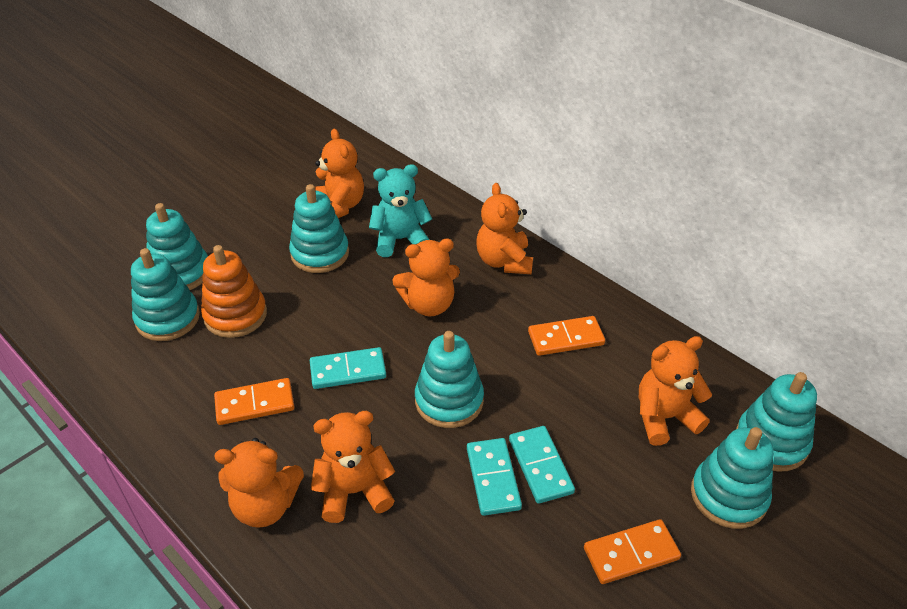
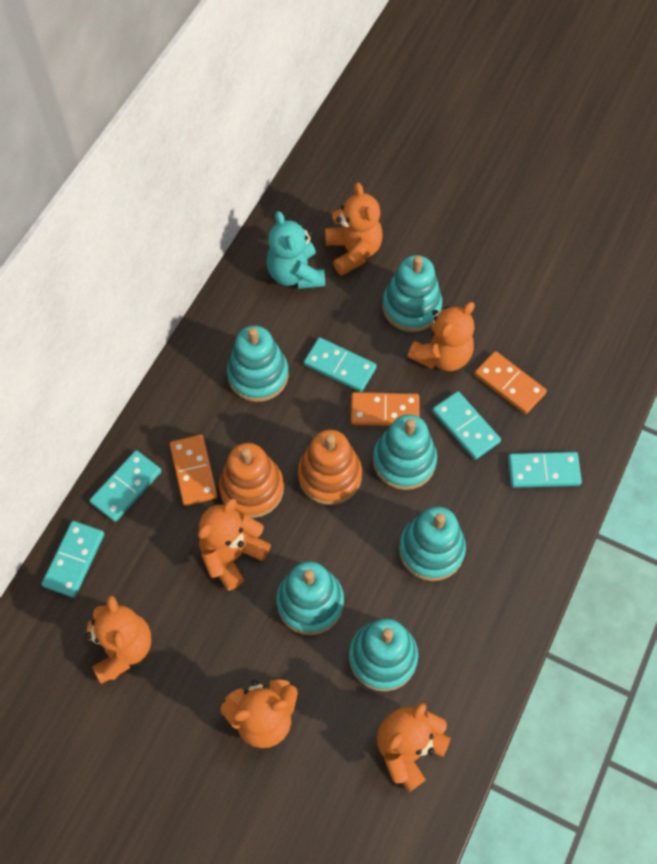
orange stacking toy: 1 -> 2
turquoise domino: 3 -> 5

